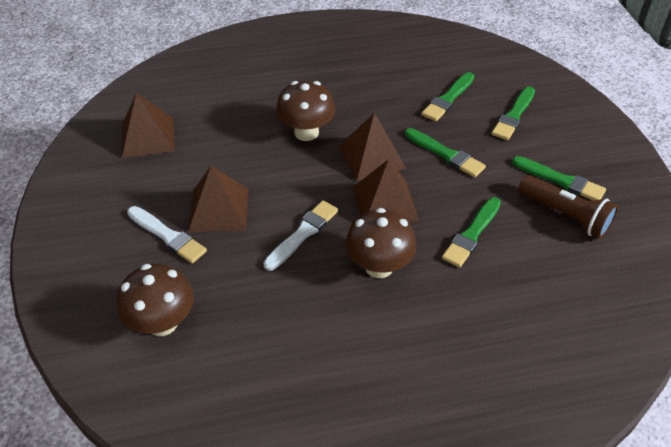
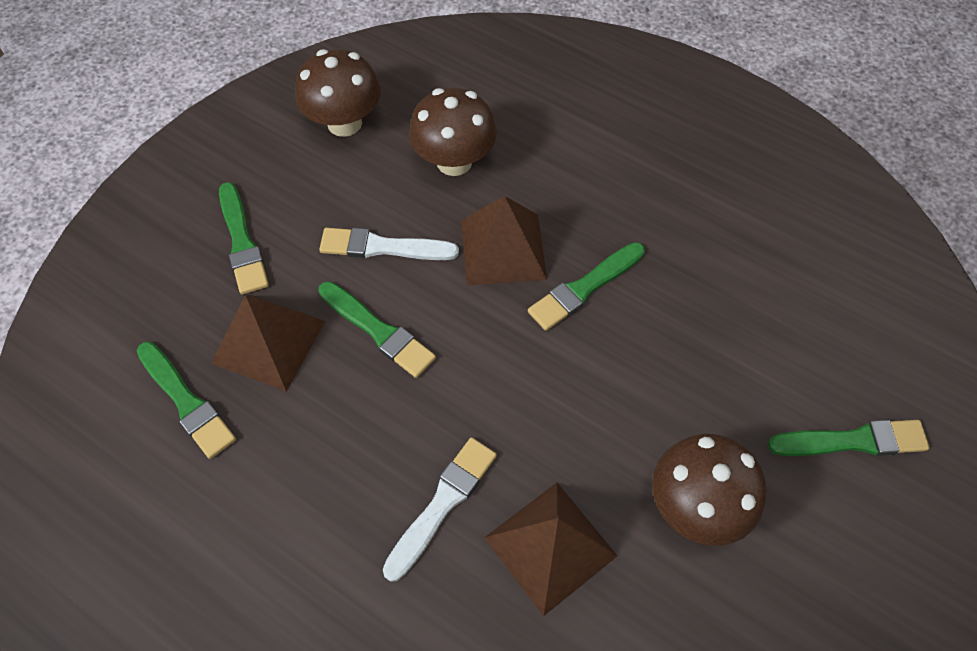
brown flashlight: 1 -> 0
brown pyramid: 4 -> 3

